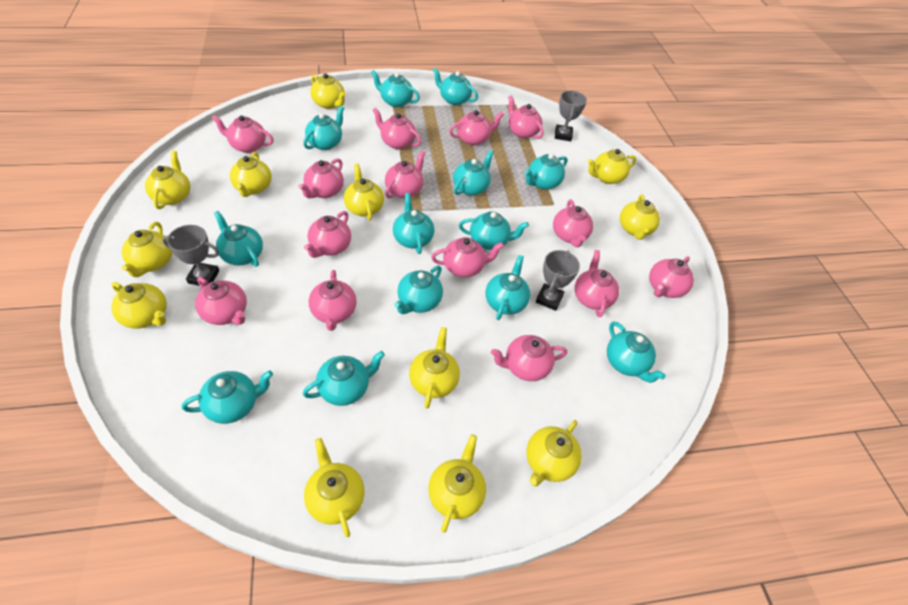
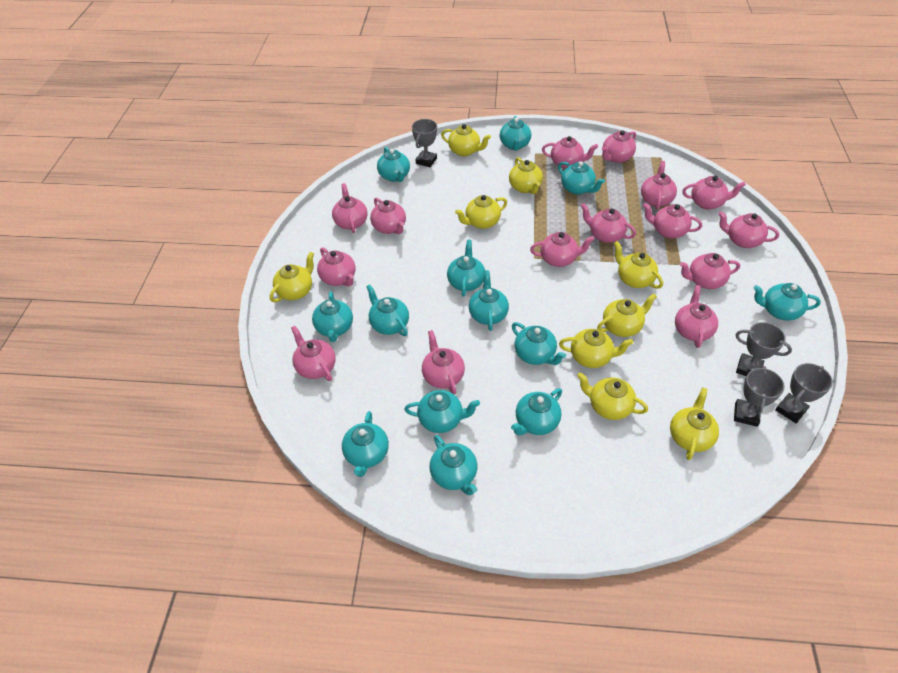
grey trophy: 3 -> 4
pink teapot: 14 -> 15
yellow teapot: 12 -> 9

